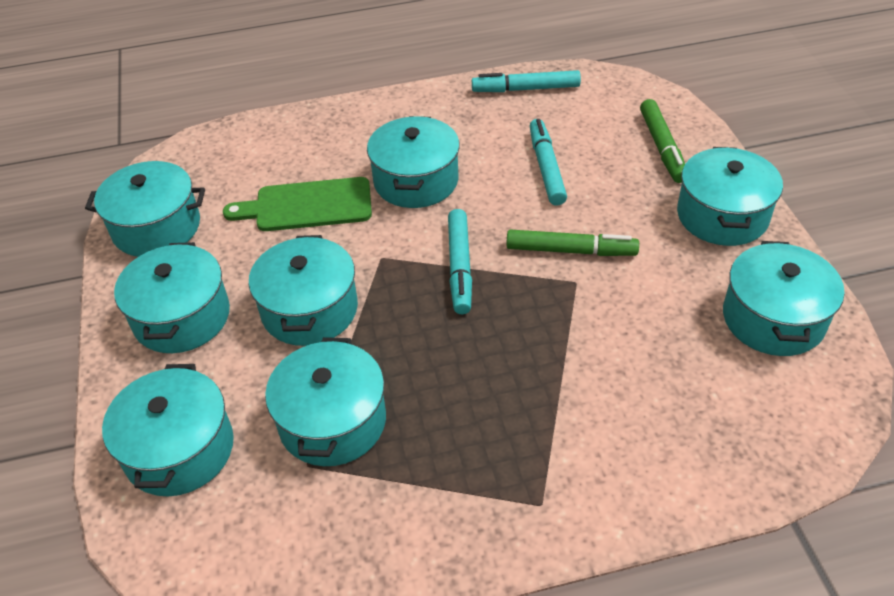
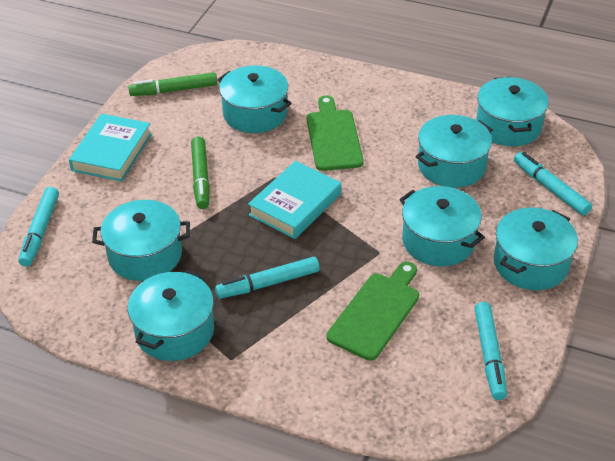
green cutting board: 1 -> 2
turquoise book: 0 -> 2
turquoise marker: 3 -> 4
turquoise pot: 8 -> 7

